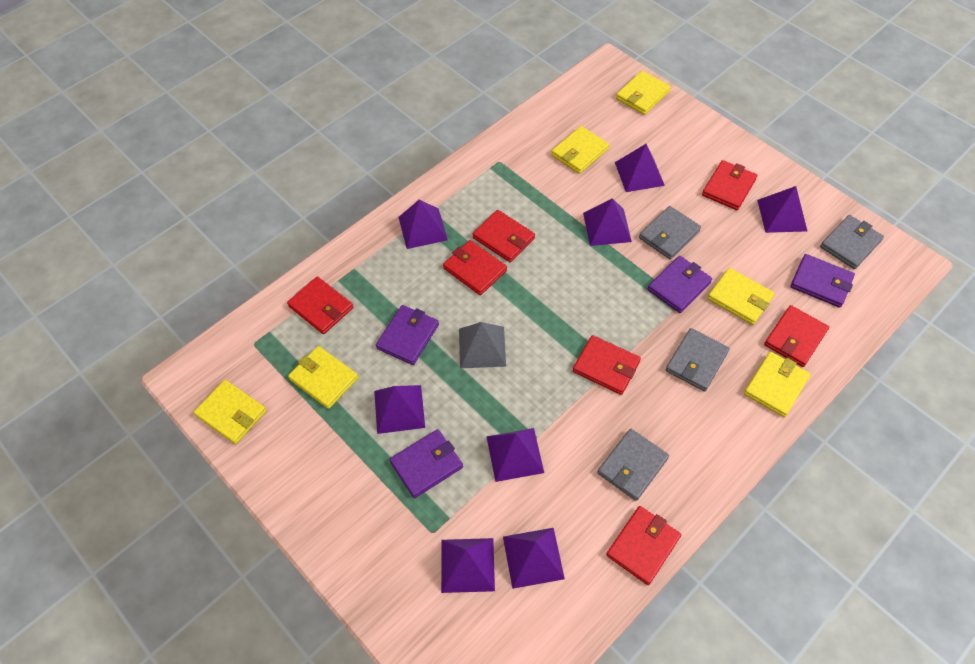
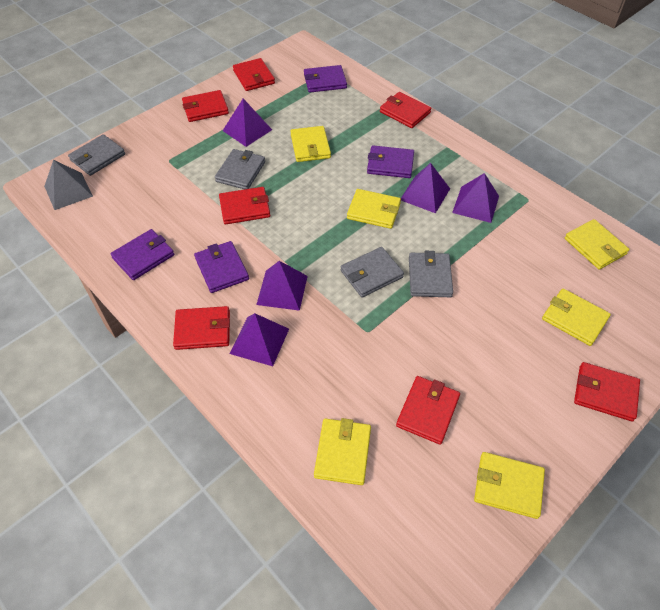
purple pyramid: 8 -> 5

